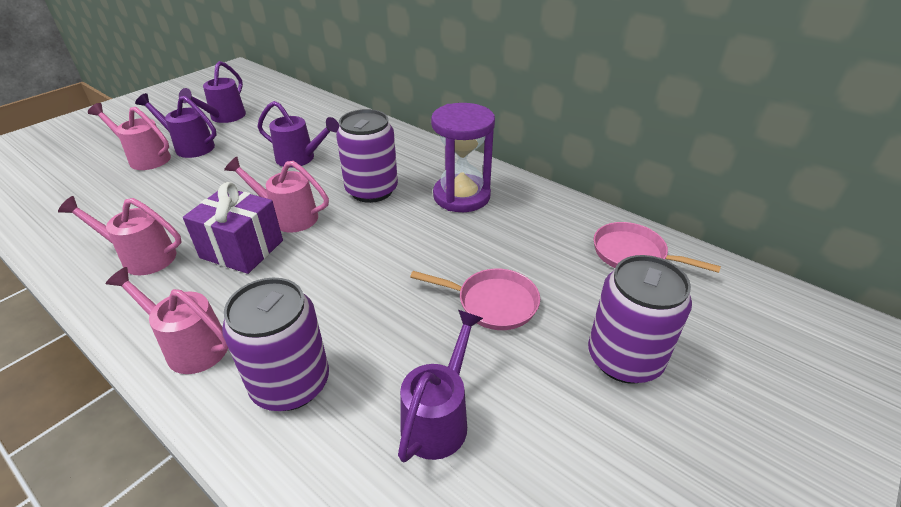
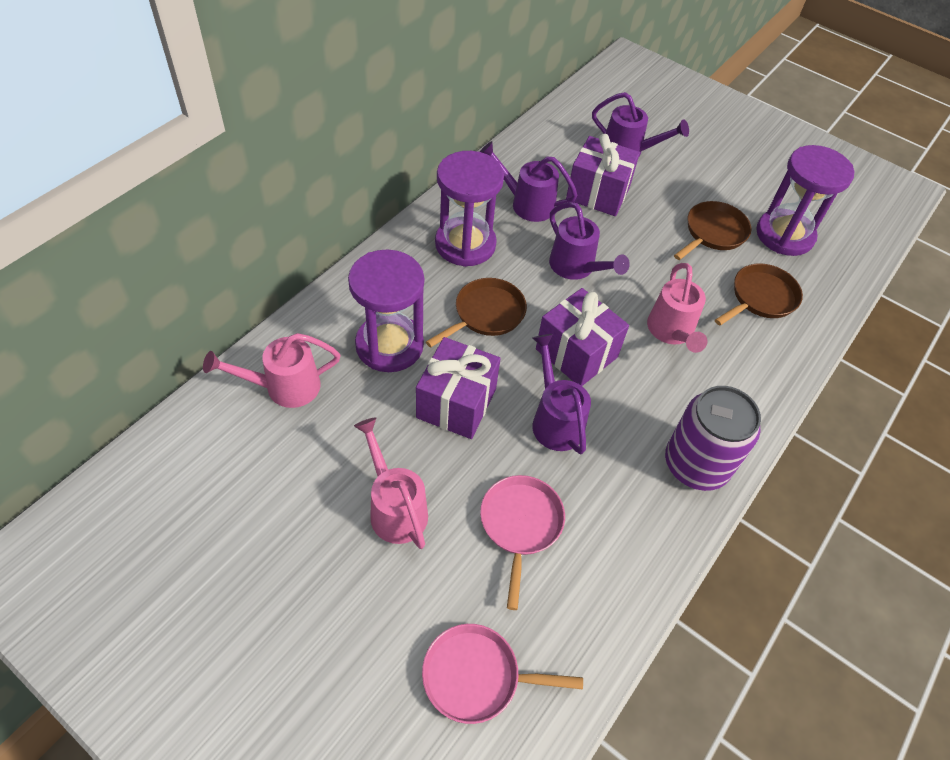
brown pan: 0 -> 3
pink watering can: 4 -> 3
purple can: 3 -> 1
purple gift: 1 -> 3
purple hourglass: 1 -> 3

